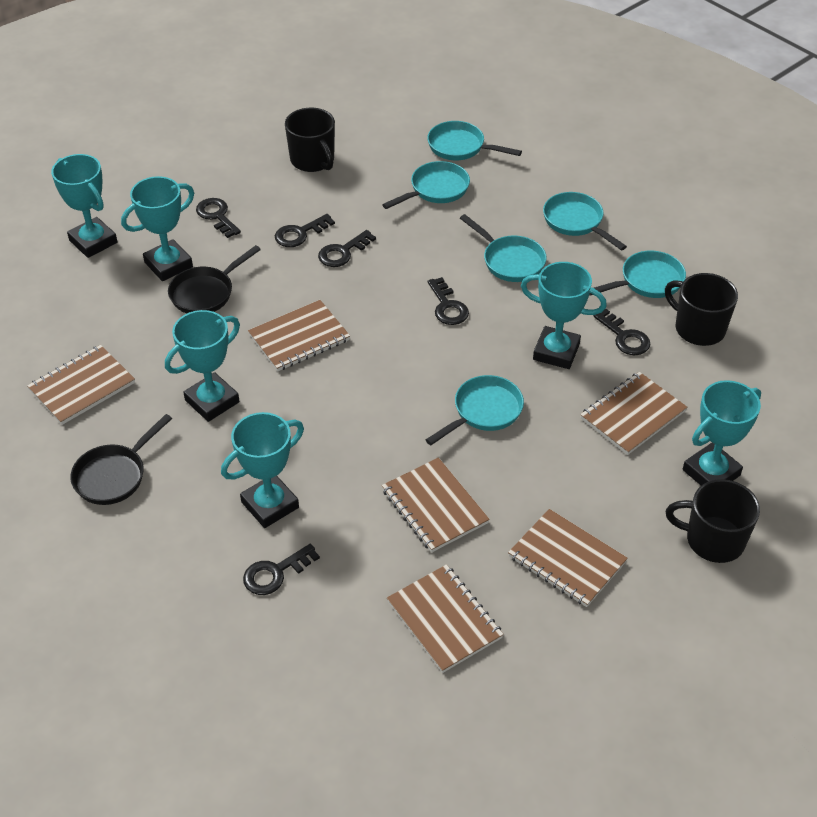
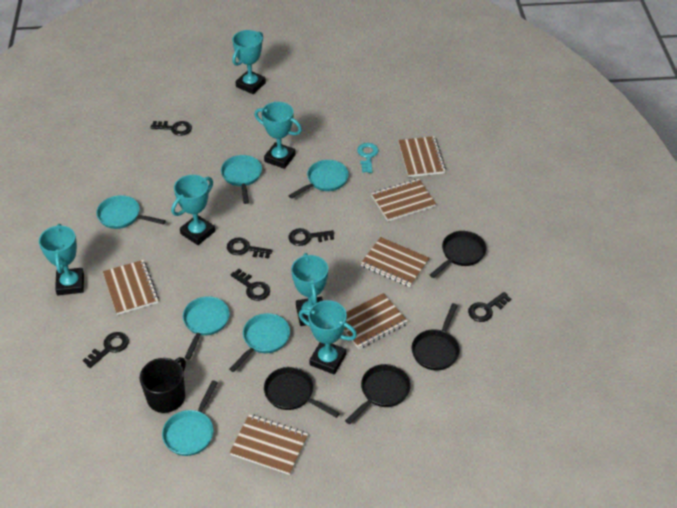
black mug: 3 -> 1
black pan: 2 -> 4
turquoise key: 0 -> 1

